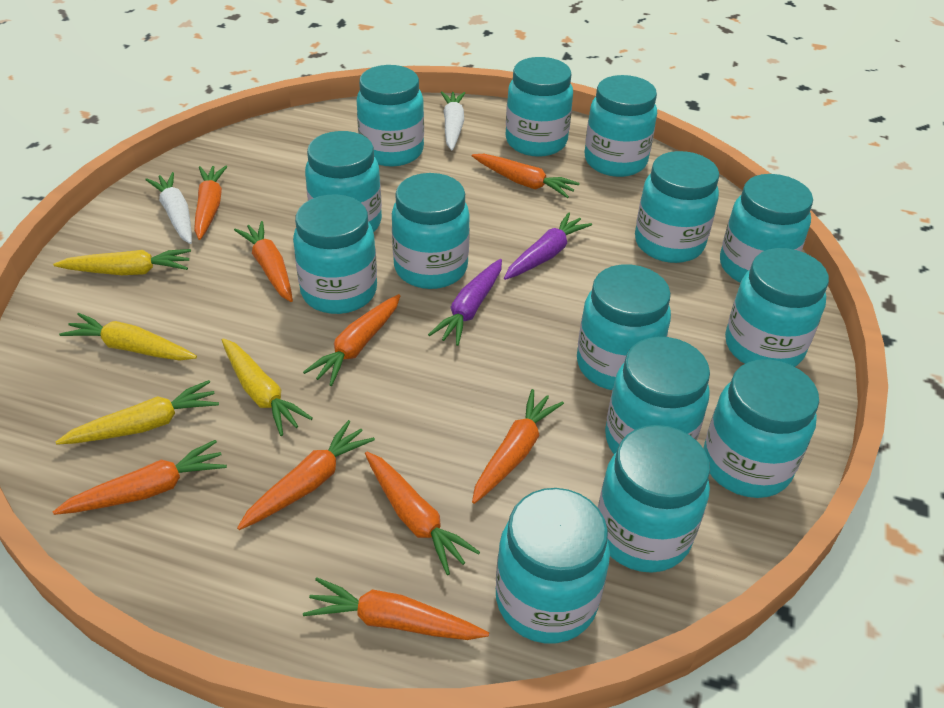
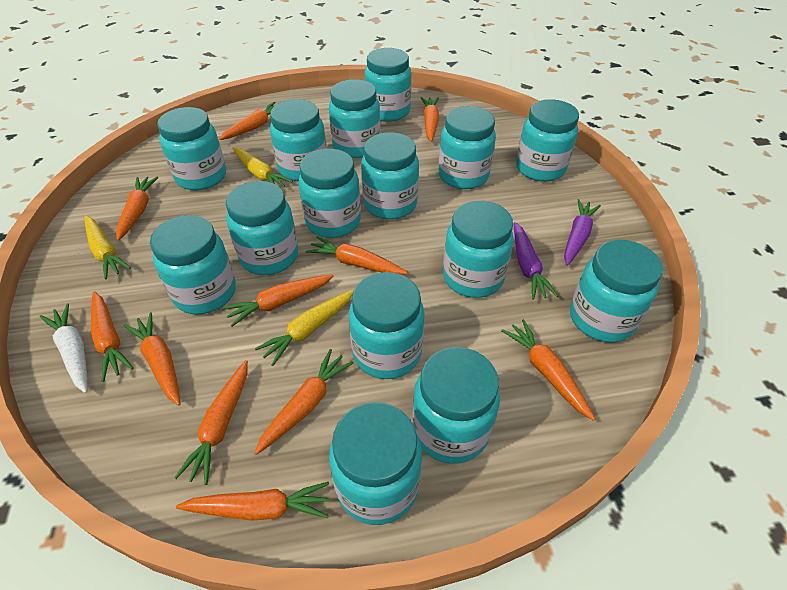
orange carrot: 9 -> 11
turquoise jar: 14 -> 15
white carrot: 2 -> 1
yellow carrot: 4 -> 3

